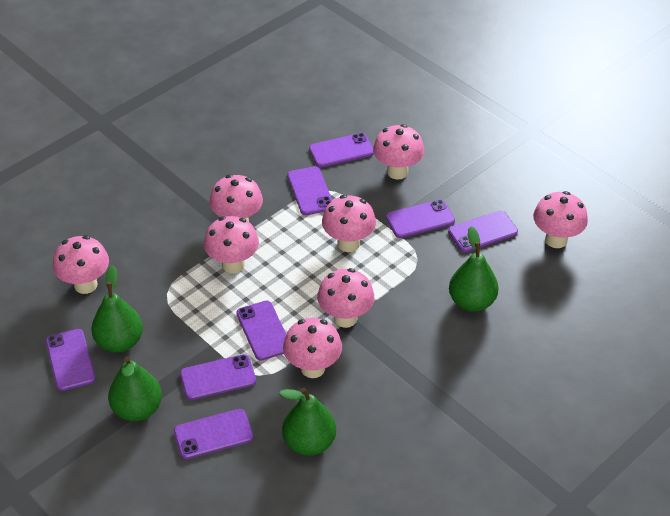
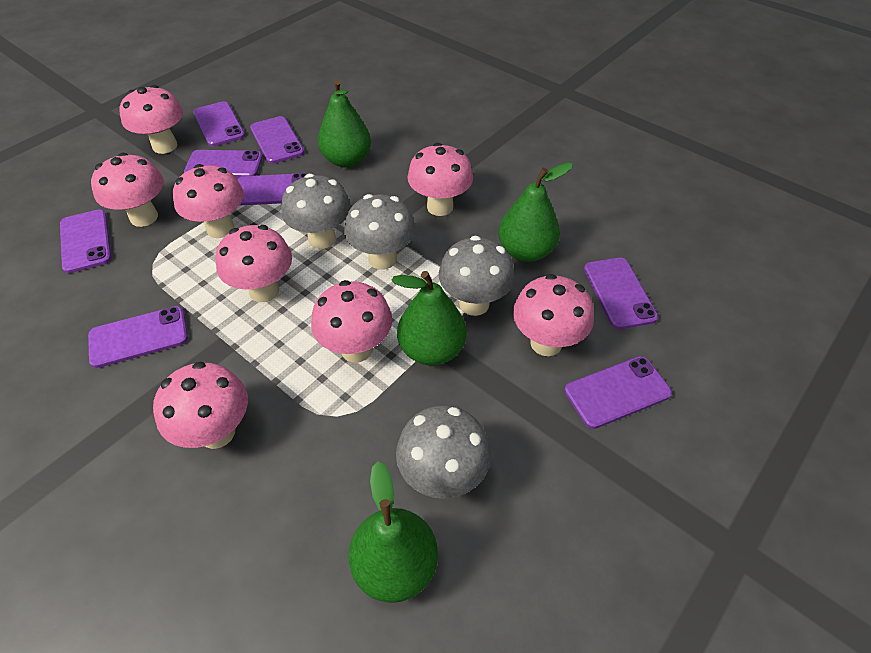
grey mushroom: 0 -> 4

